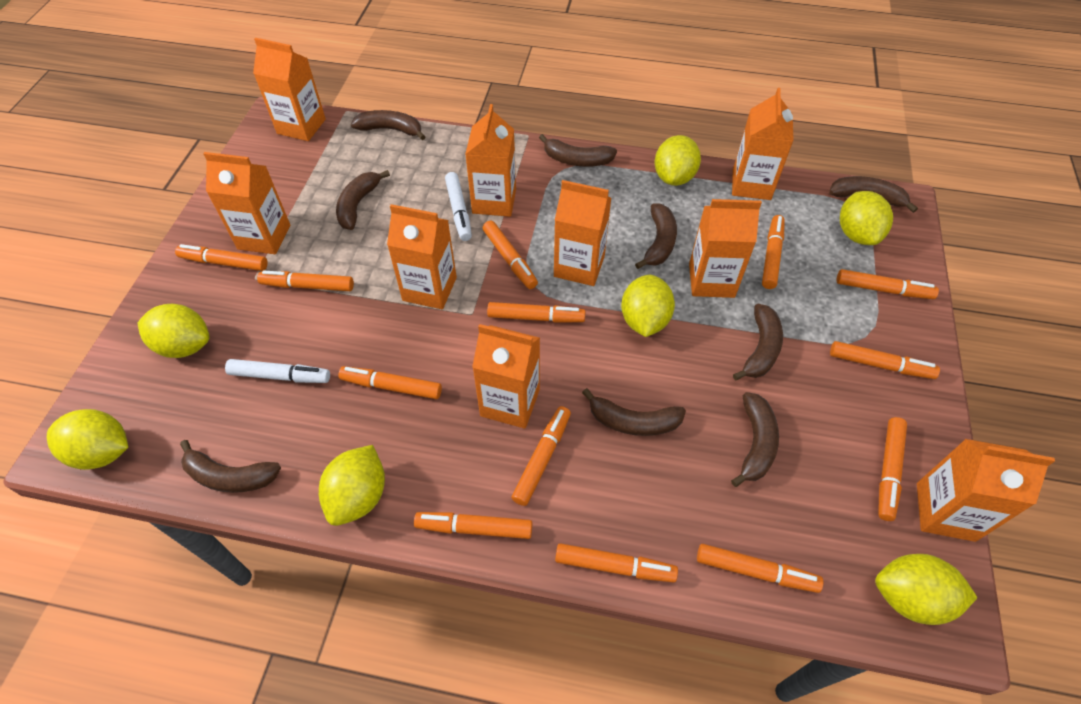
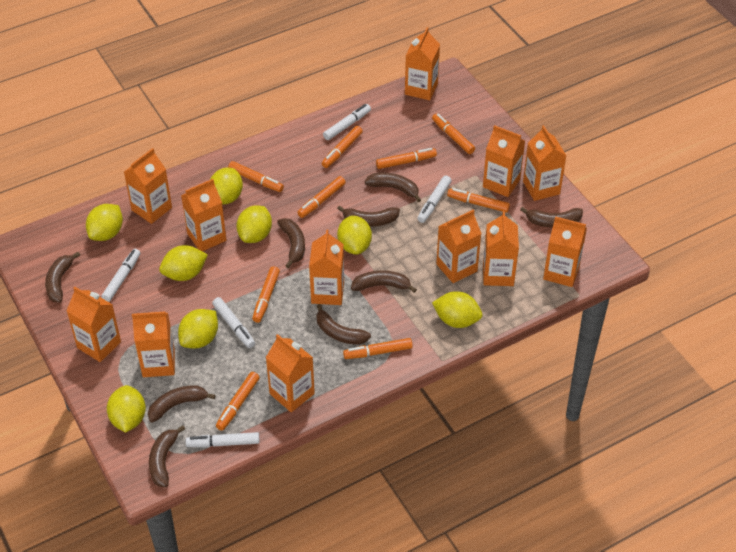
orange carton: 9 -> 12
orange marker: 13 -> 9
white marker: 2 -> 5
yellow lemon: 7 -> 8

